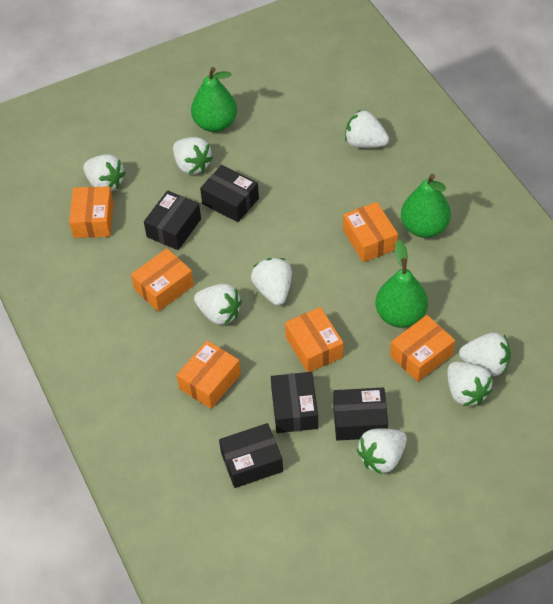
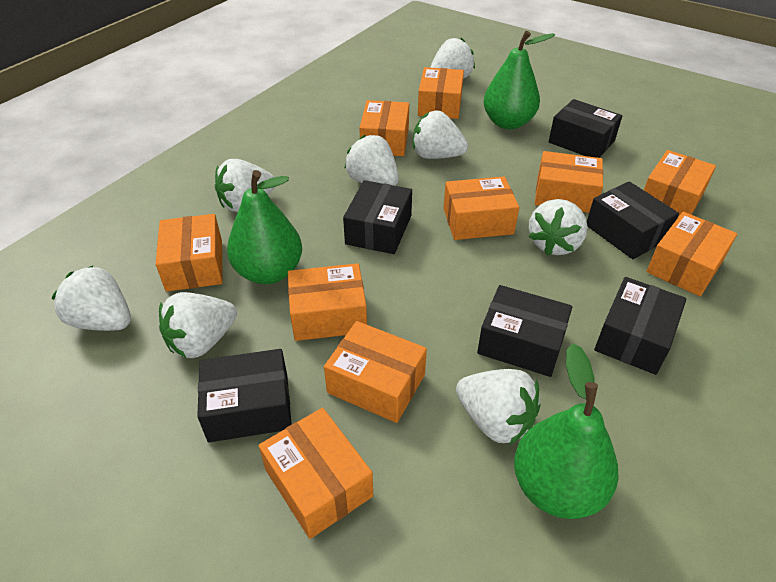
black box: 5 -> 6
orange box: 6 -> 10

